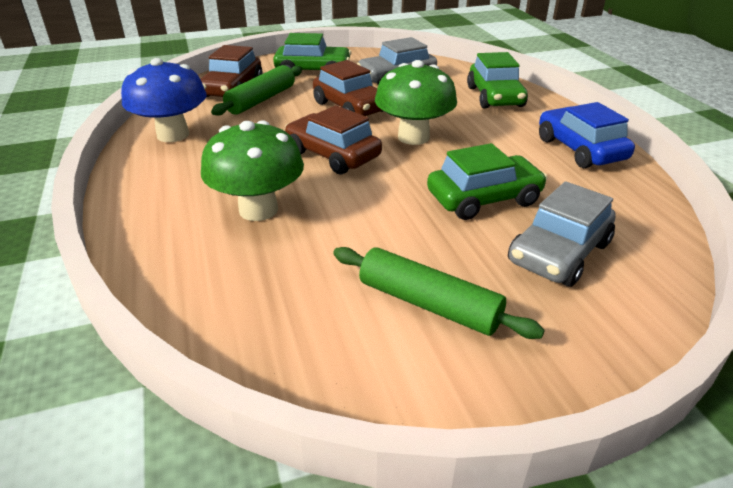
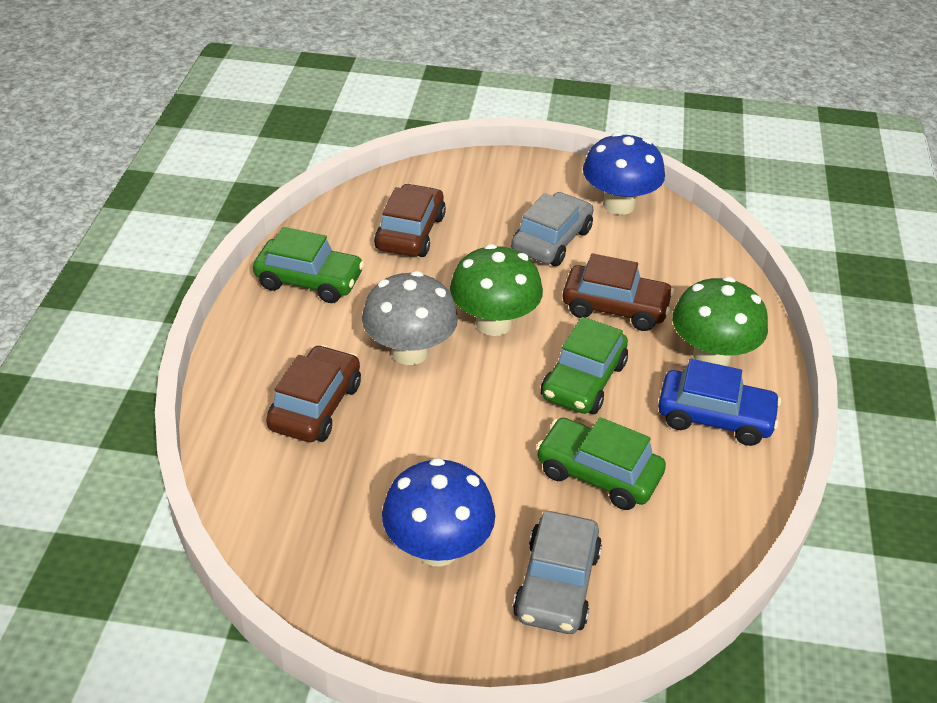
blue mushroom: 1 -> 2
green rolling pin: 2 -> 0
grey mushroom: 0 -> 1

